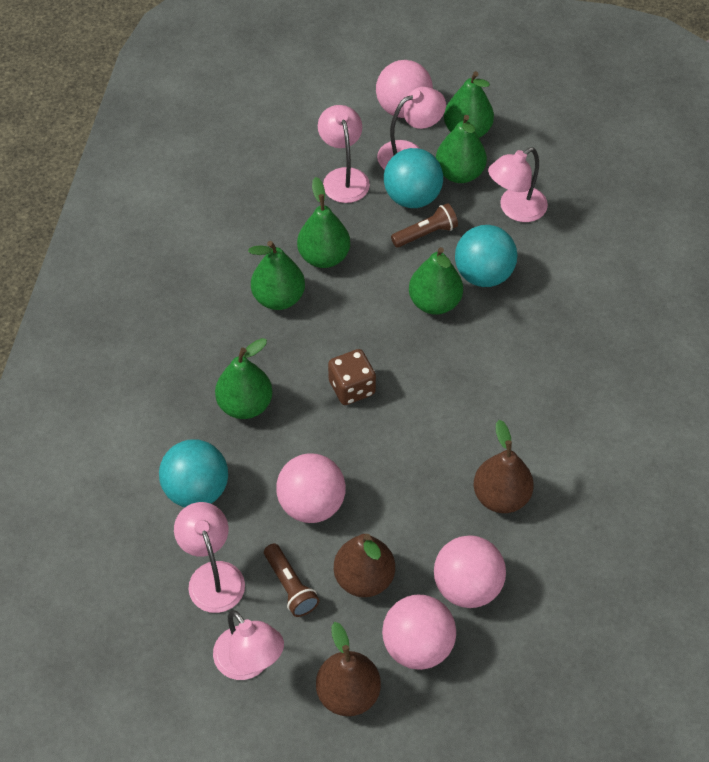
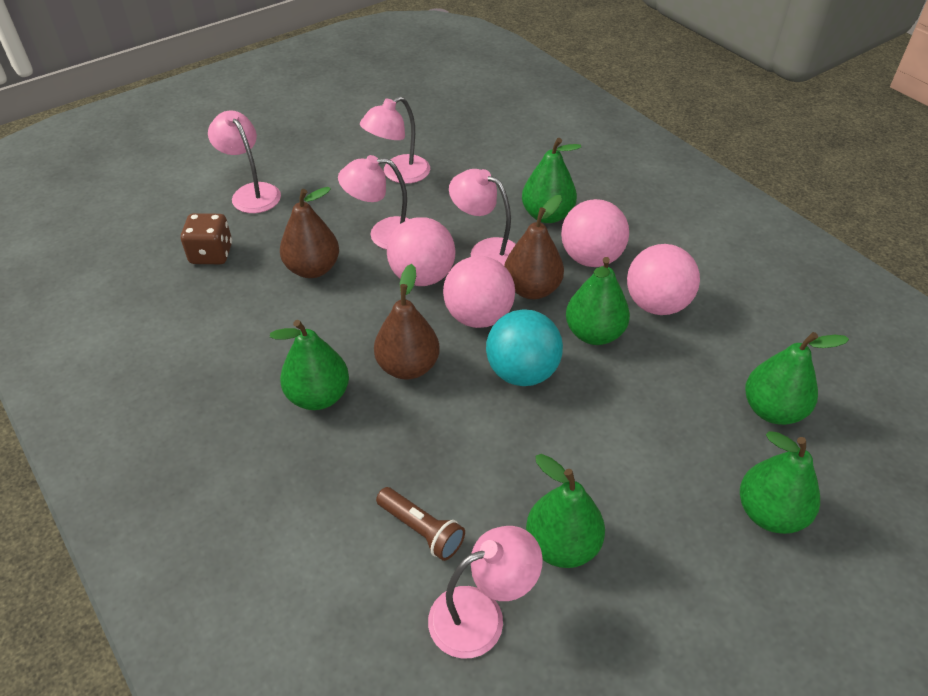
brown flashlight: 2 -> 1
turquoise ball: 3 -> 1

